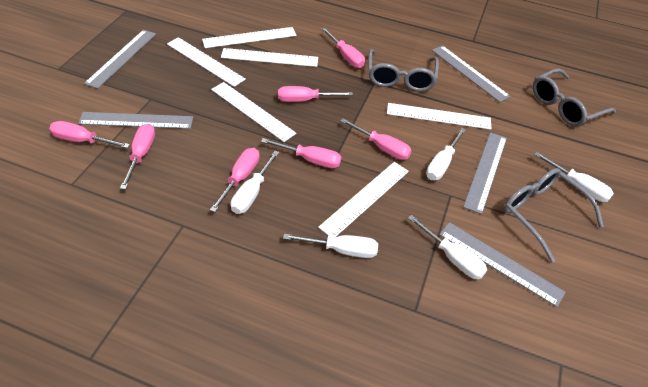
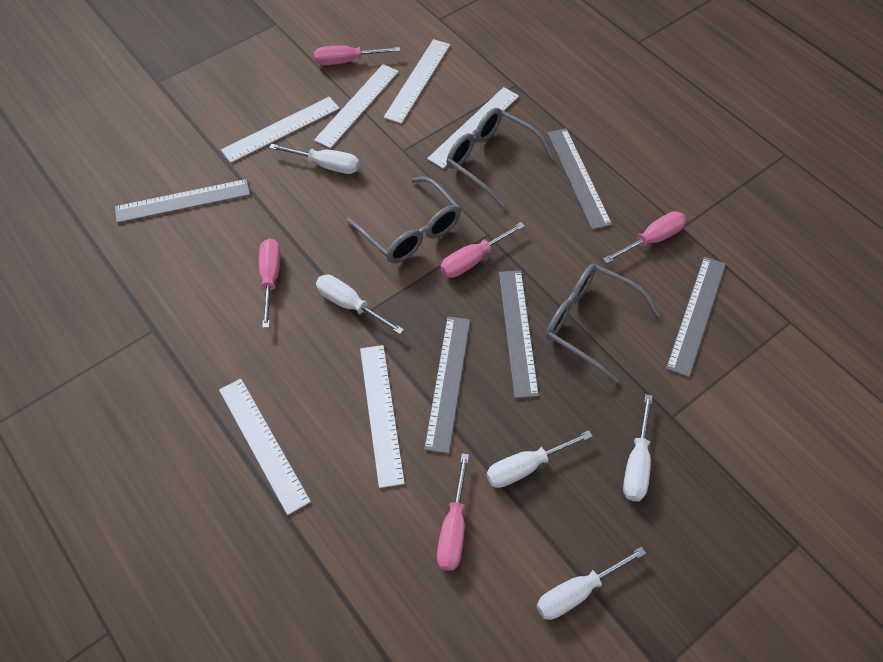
pink screwdriver: 7 -> 5

